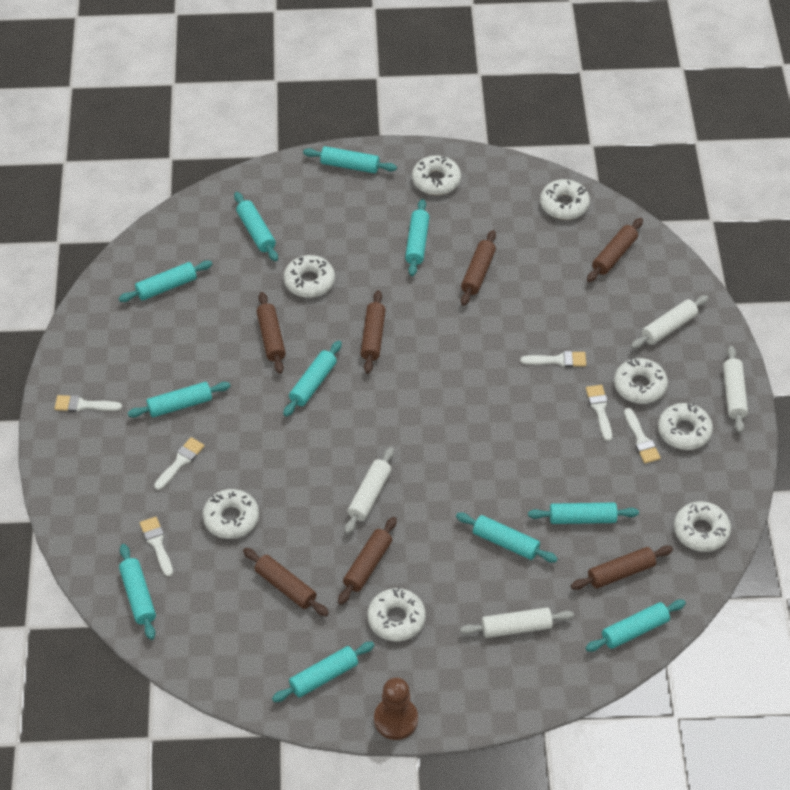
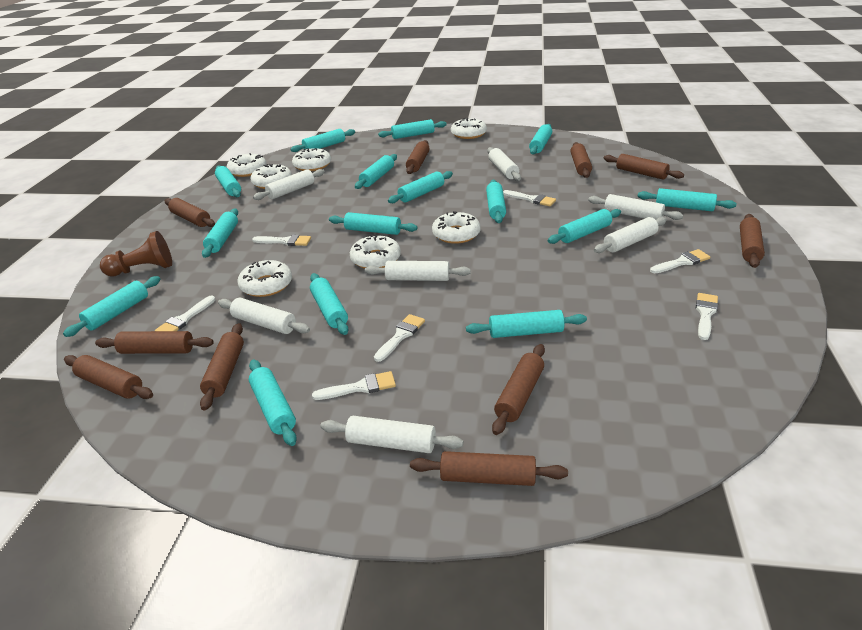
brown rolling pin: 7 -> 10
turquoise rolling pin: 11 -> 15
white brush: 6 -> 7
white donut: 8 -> 7
white rolling pin: 4 -> 7

